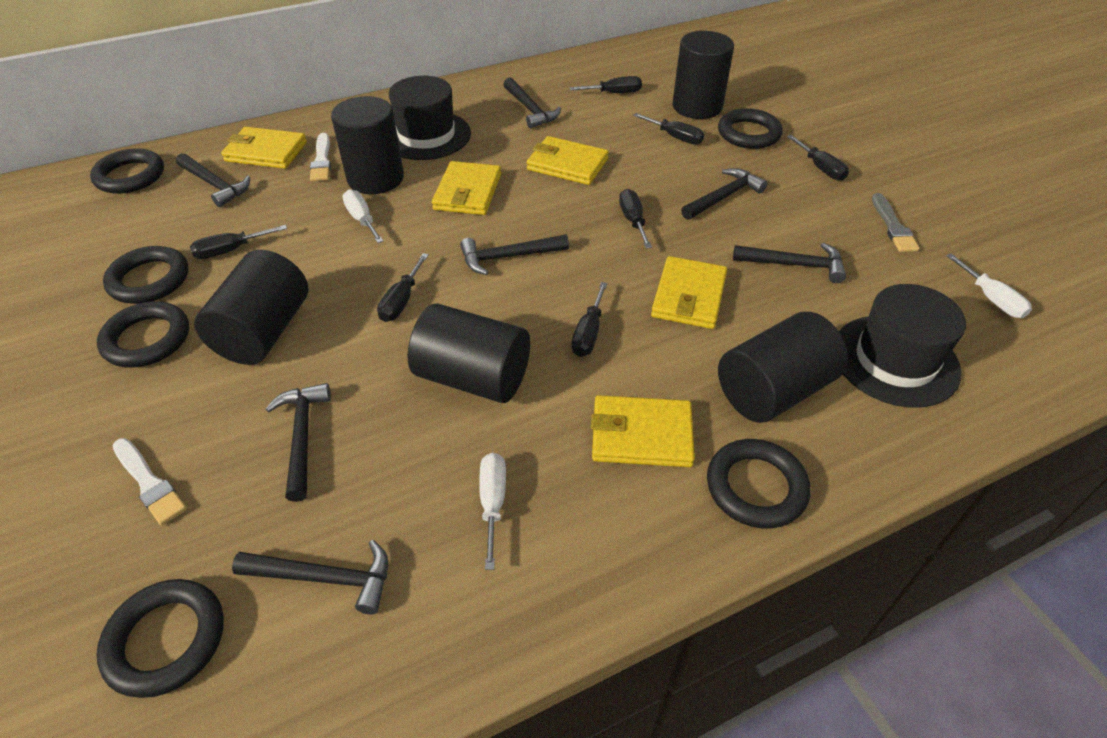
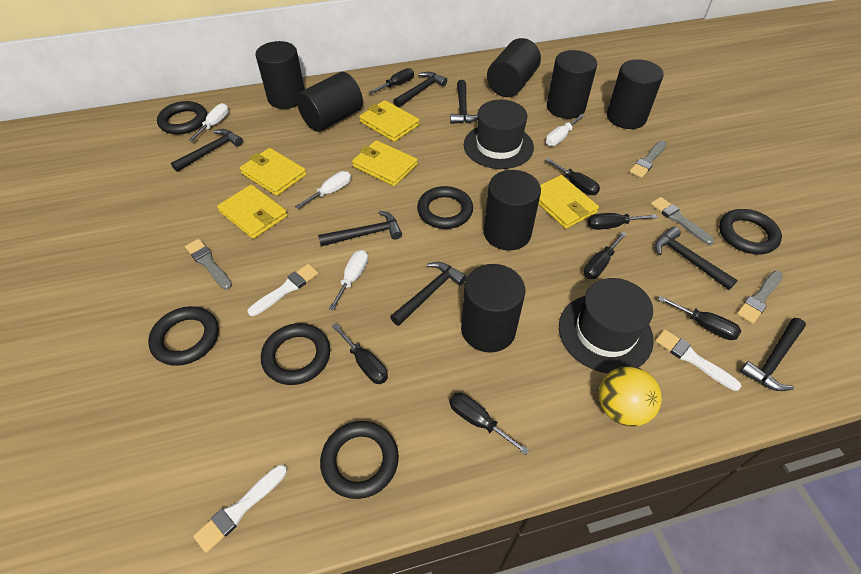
black cylinder: 5 -> 7
grey brush: 1 -> 4
white brush: 2 -> 3
white screwdriver: 3 -> 4
yellow ball: 0 -> 1

